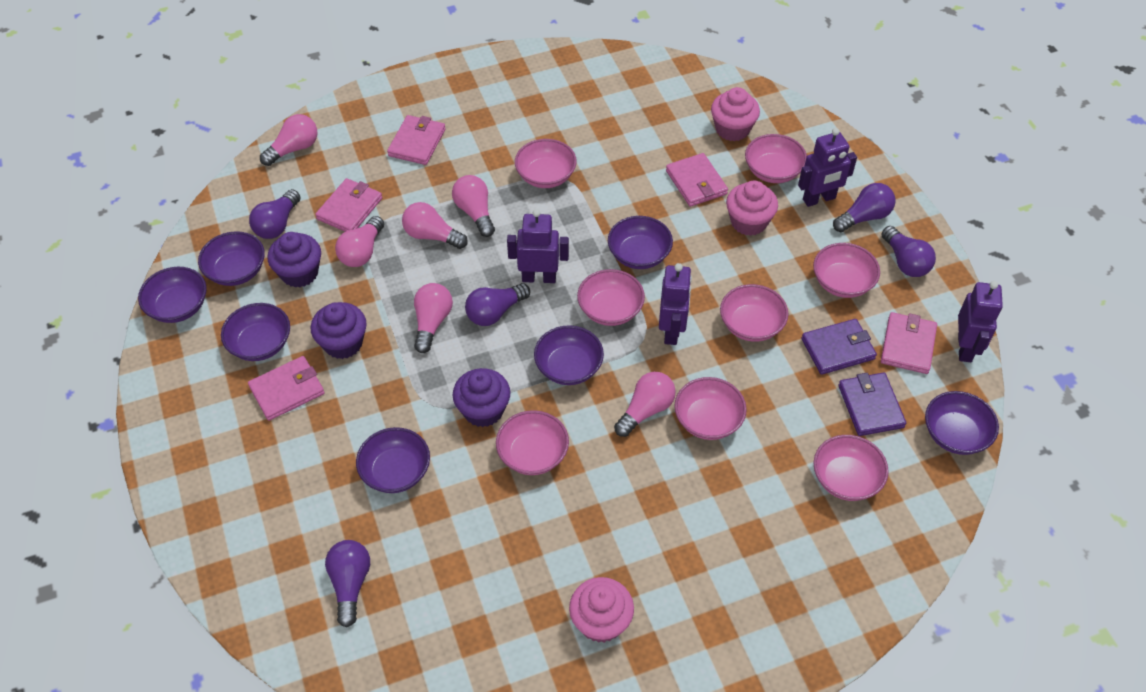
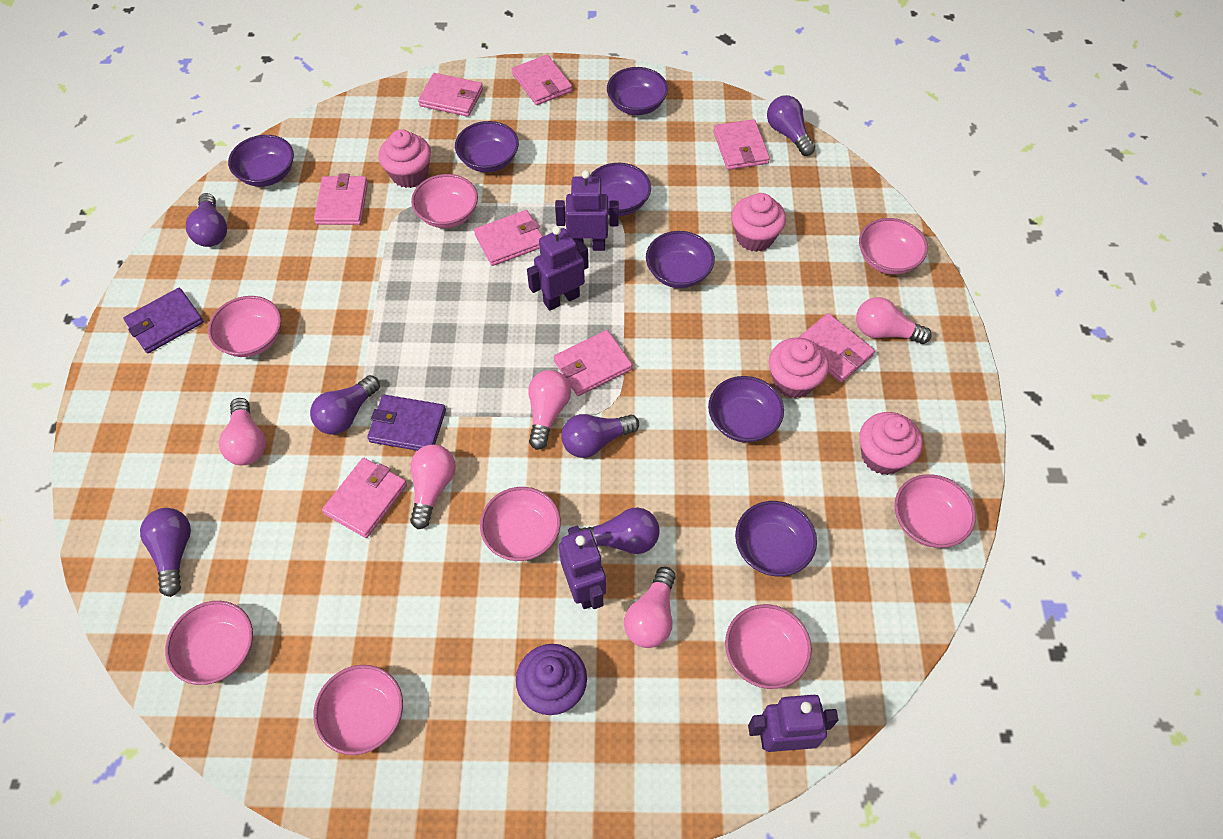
pink cupcake: 3 -> 4
pink light bulb: 6 -> 5
pink wallet: 5 -> 8
purple cupcake: 3 -> 1
purple light bulb: 5 -> 6

